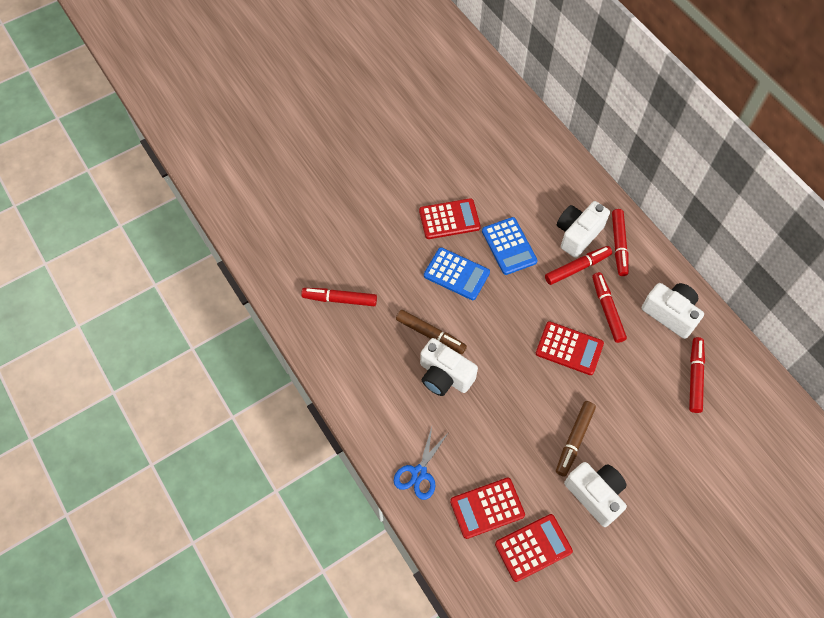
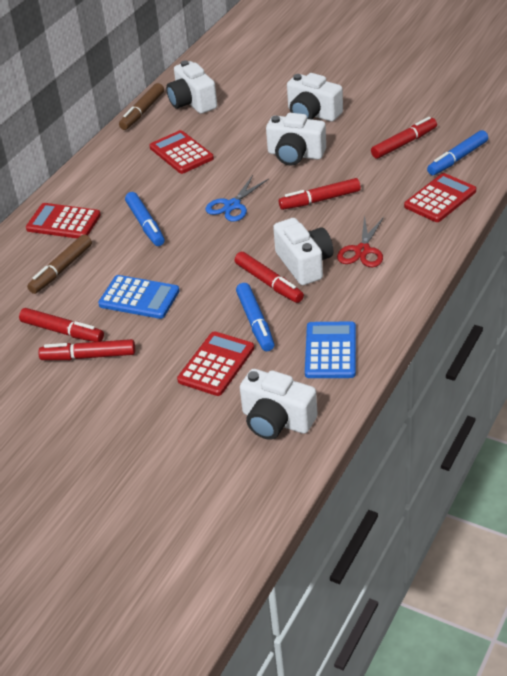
blue marker: 0 -> 3
red scissors: 0 -> 1
white camera: 4 -> 5

